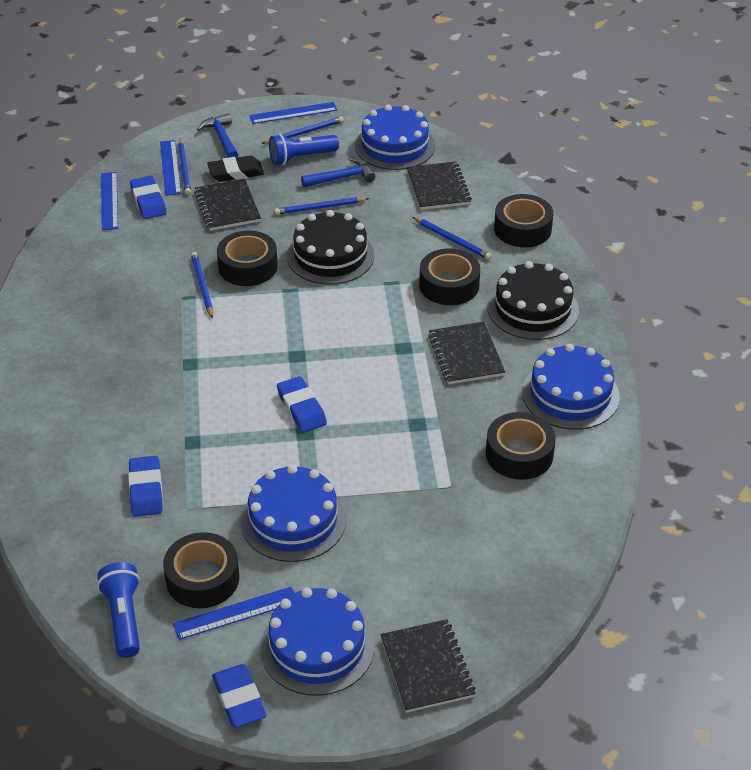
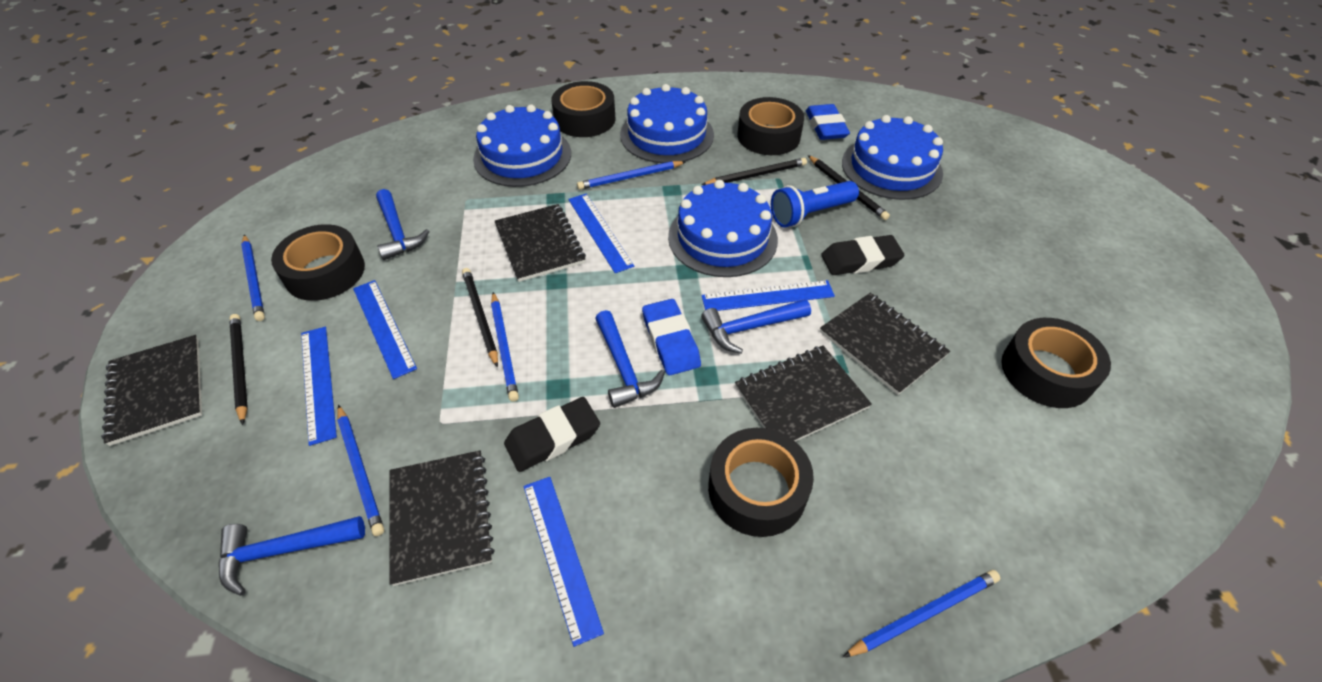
black cake: 2 -> 0
black eraser: 1 -> 2
black notebook: 4 -> 5
black pencil: 0 -> 4
blue eraser: 4 -> 2
blue flashlight: 2 -> 1
blue hammer: 2 -> 4
blue ruler: 4 -> 5

